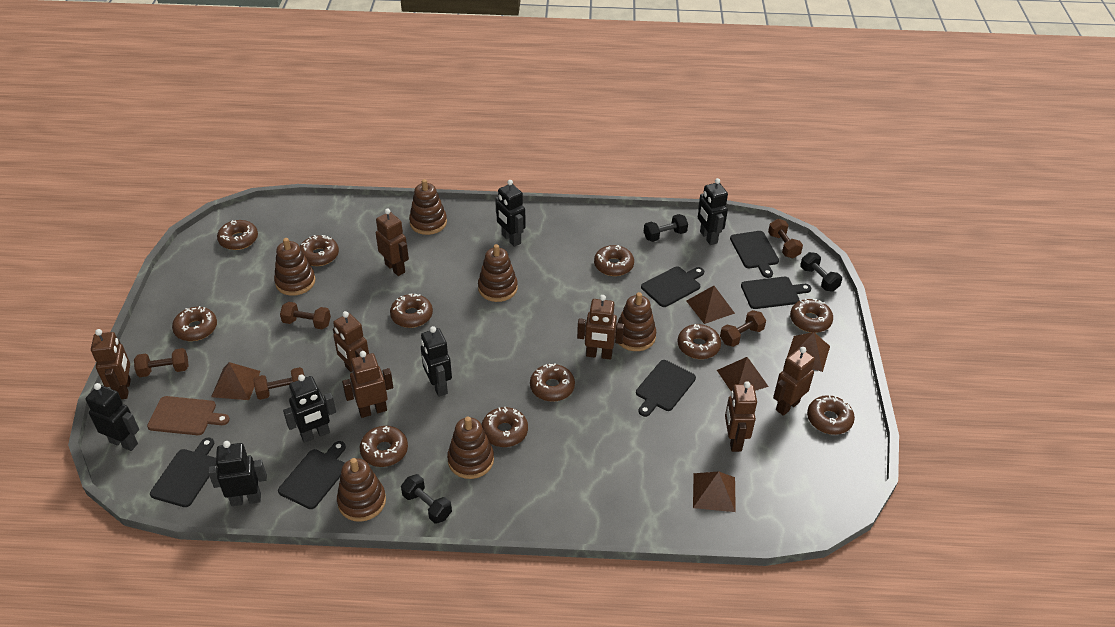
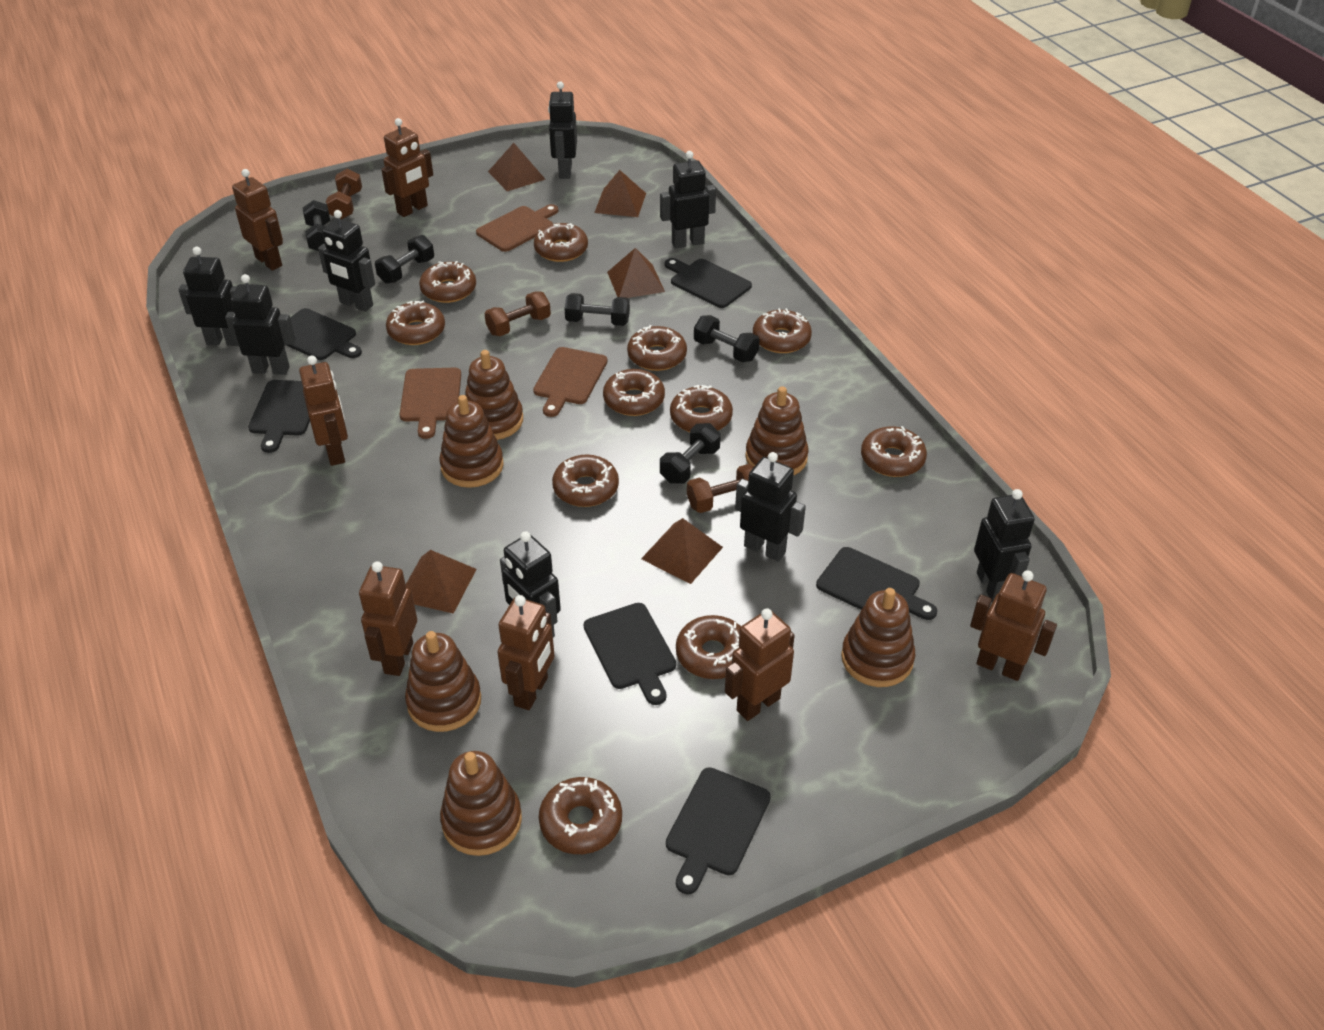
black dumbbell: 3 -> 5
black robot: 6 -> 8
brown cutting board: 1 -> 3
brown dumbbell: 5 -> 3

